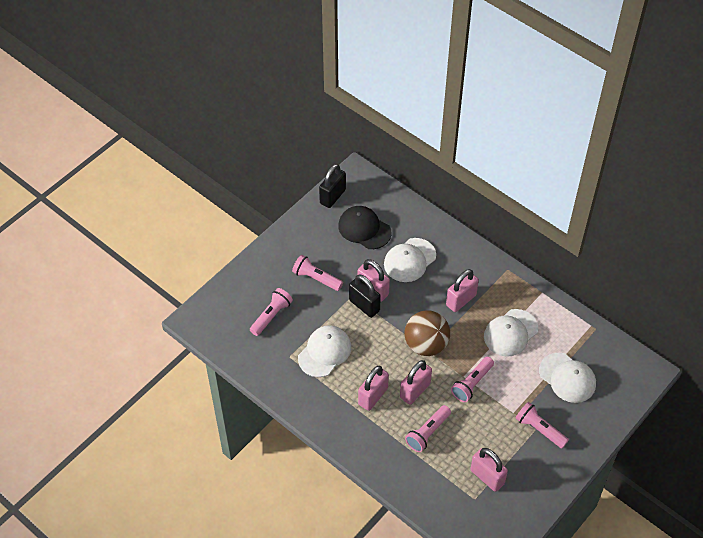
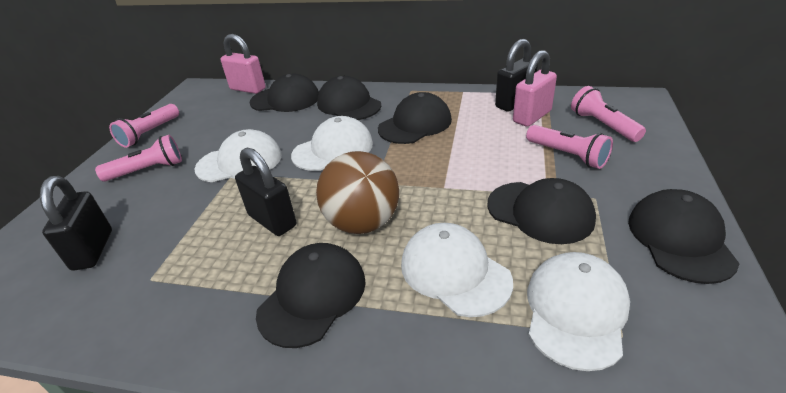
black cap: 1 -> 6
black padlock: 2 -> 3
pink flashlight: 5 -> 4
pink padlock: 5 -> 2

